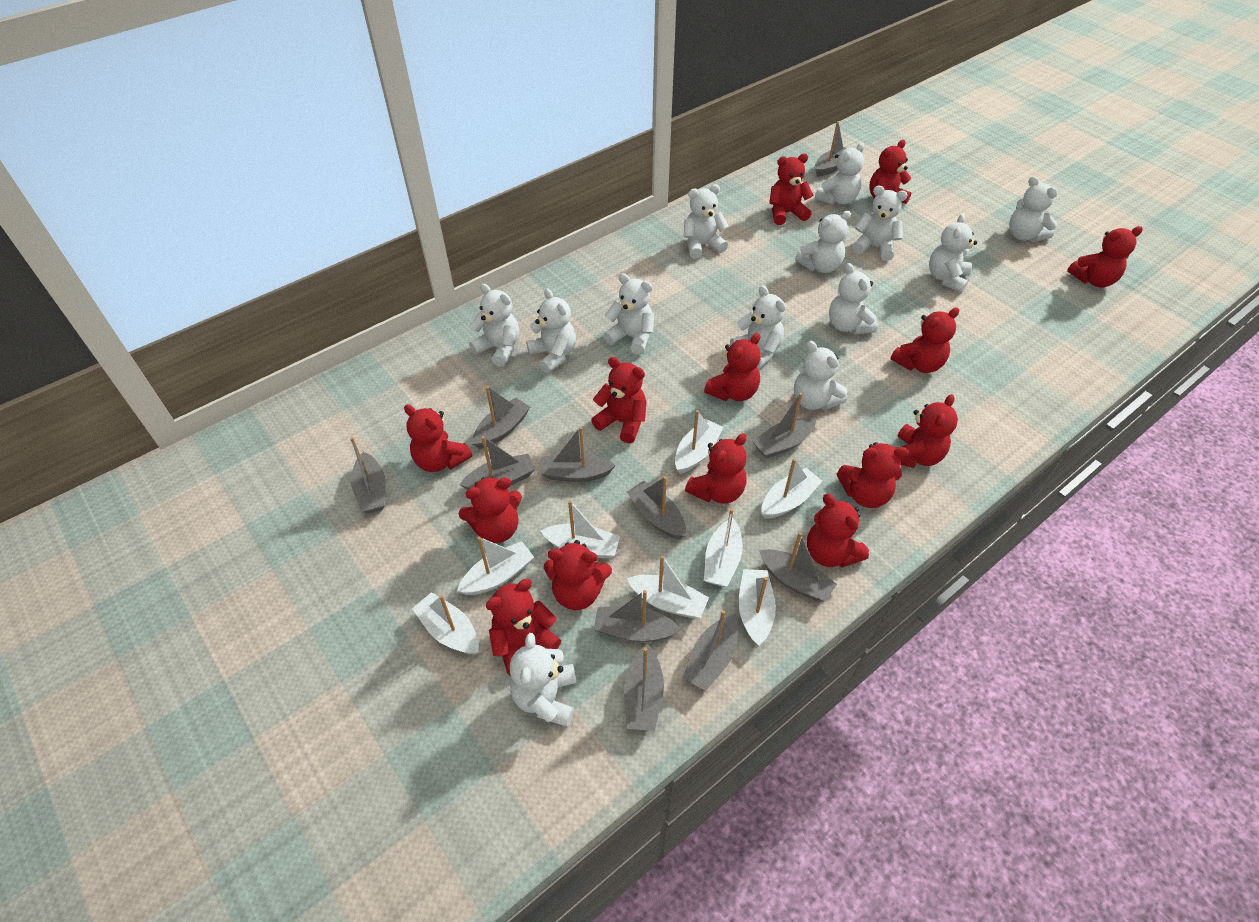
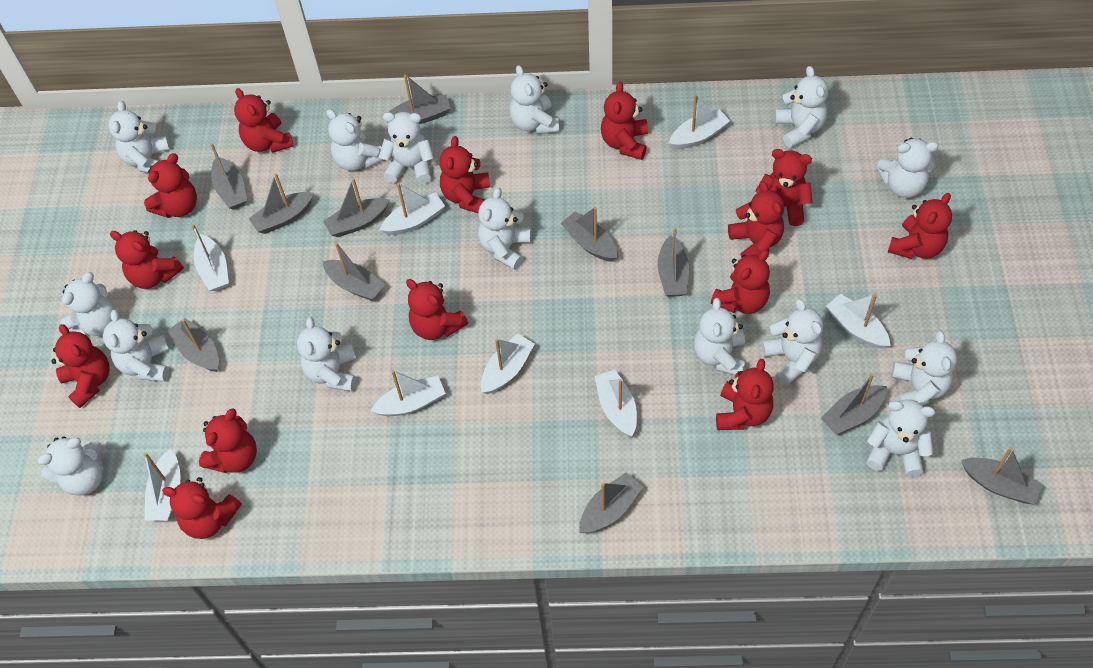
white teddy bear: 13 -> 15

